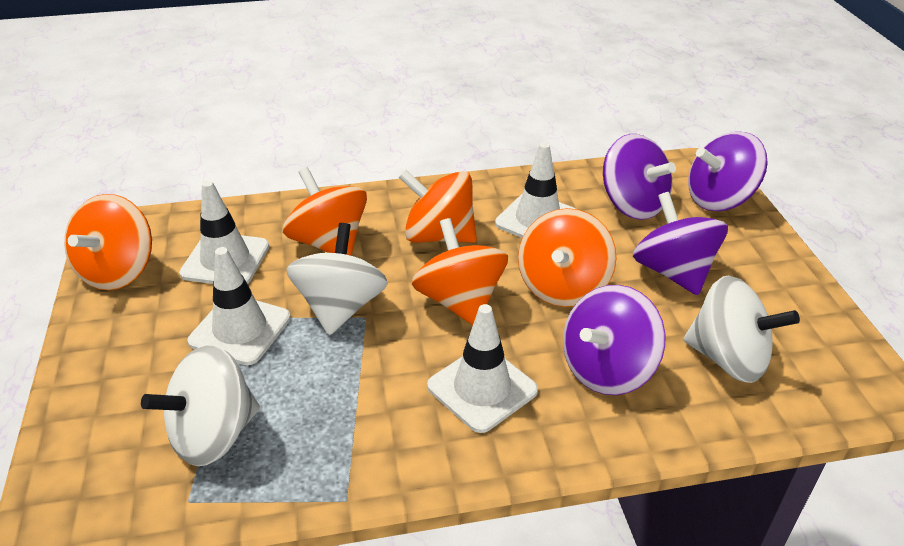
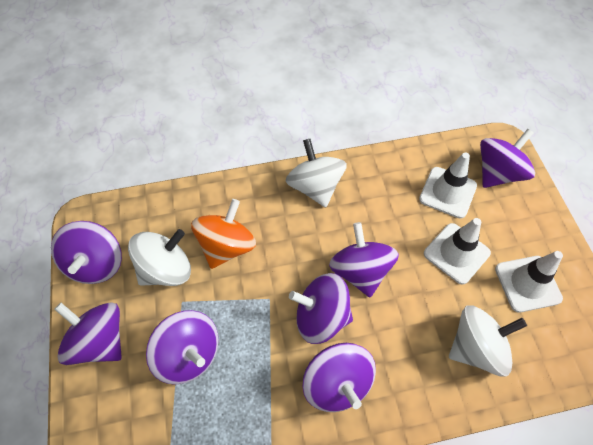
orange spinning top: 5 -> 1
purple spinning top: 4 -> 7
white traffic cone: 4 -> 3

